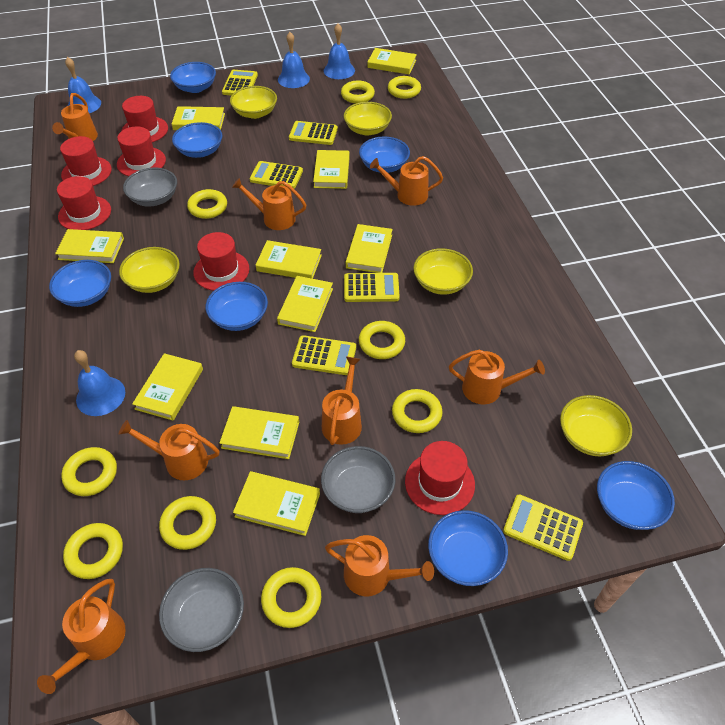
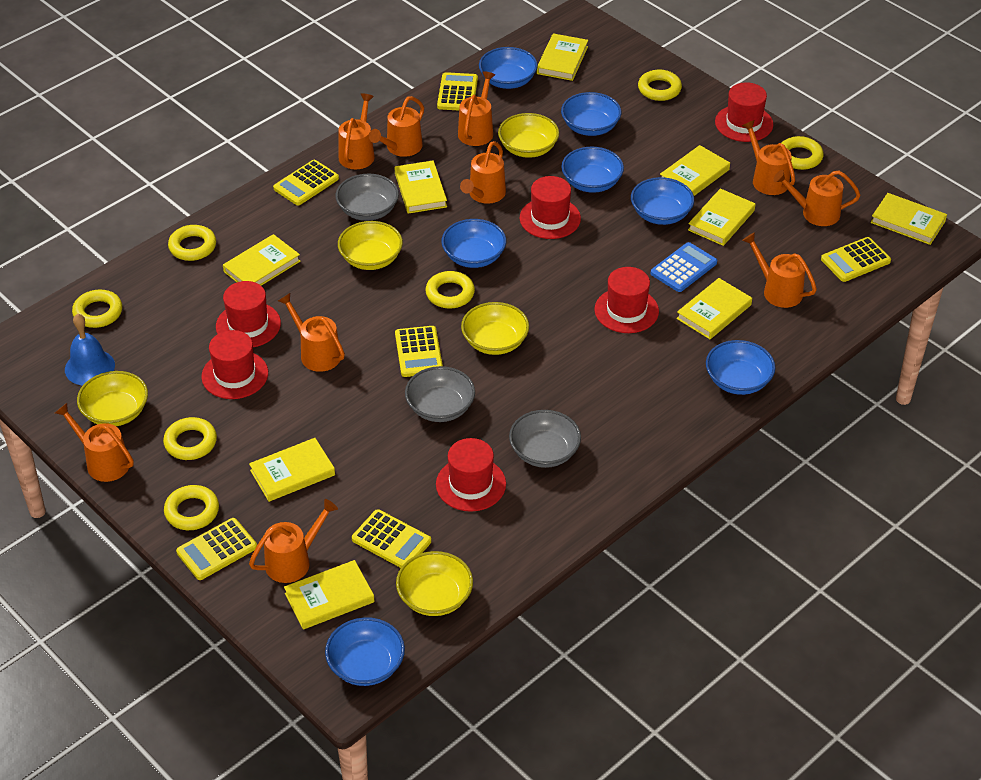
blue bell: 4 -> 1
blue calculator: 0 -> 1
orange watering can: 8 -> 10
yellow book: 10 -> 9
yellow ring: 9 -> 7

